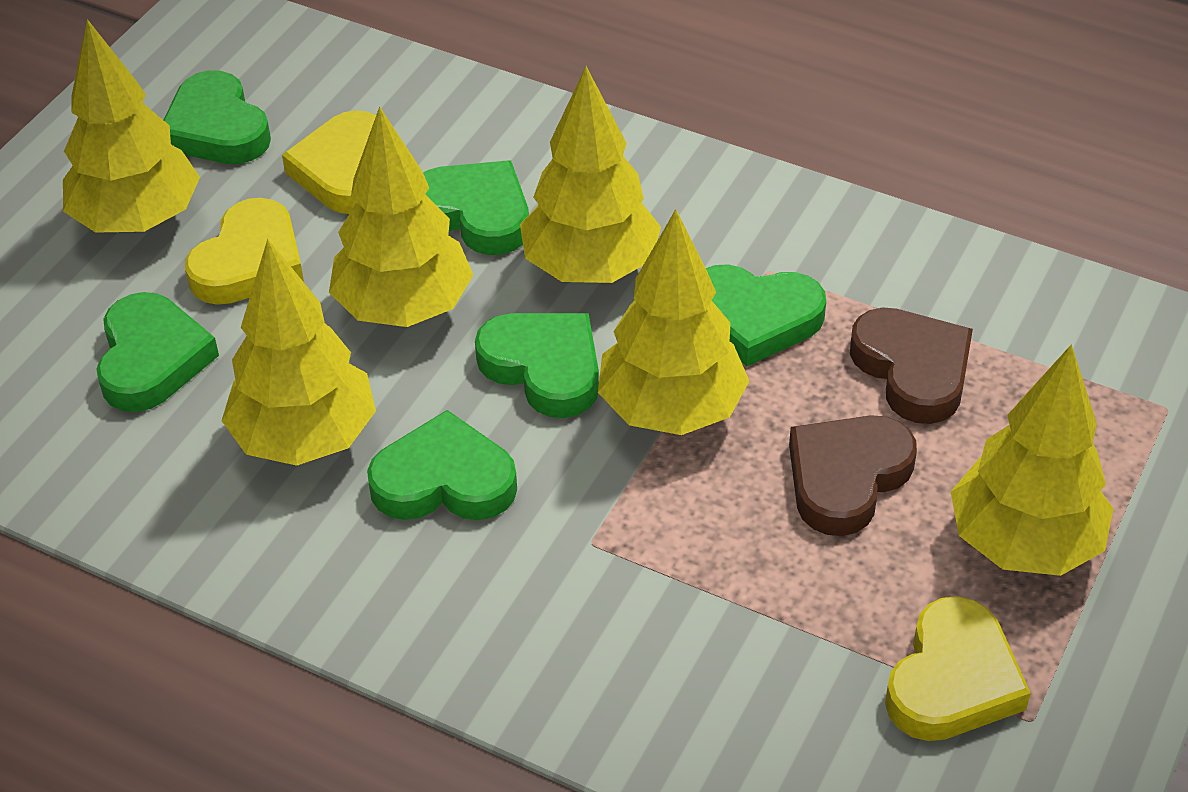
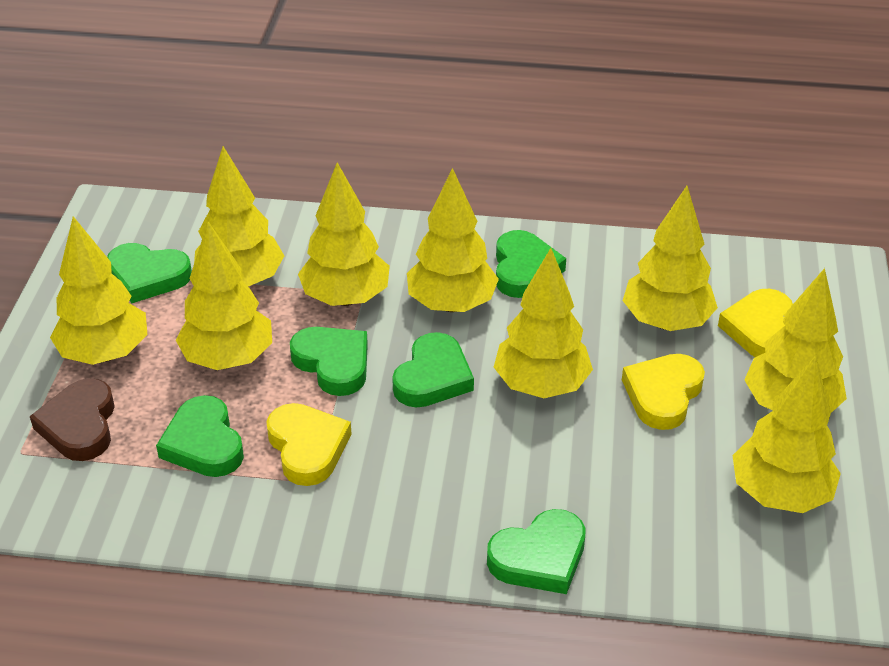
brown heart: 2 -> 1
yellow tree: 6 -> 9

